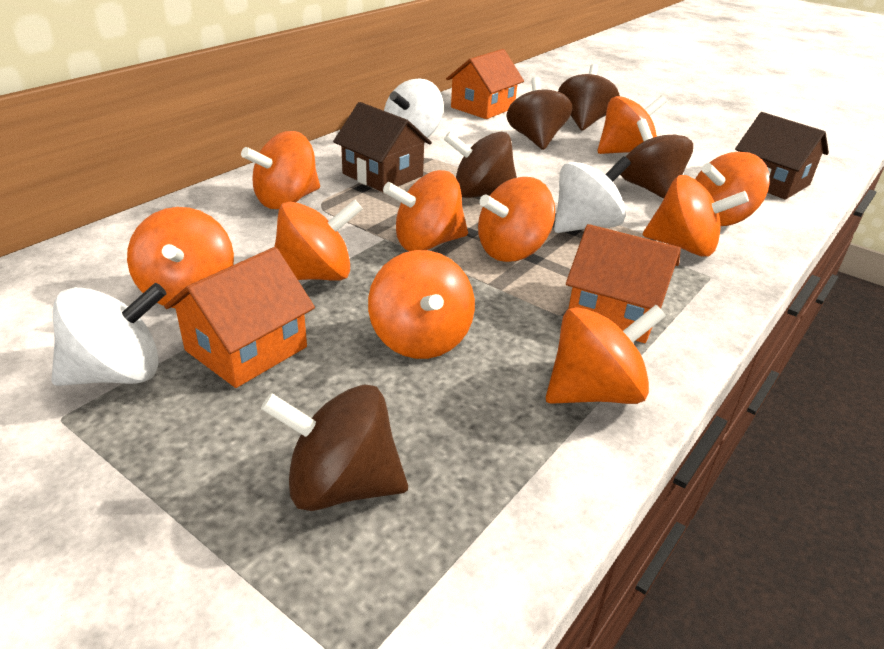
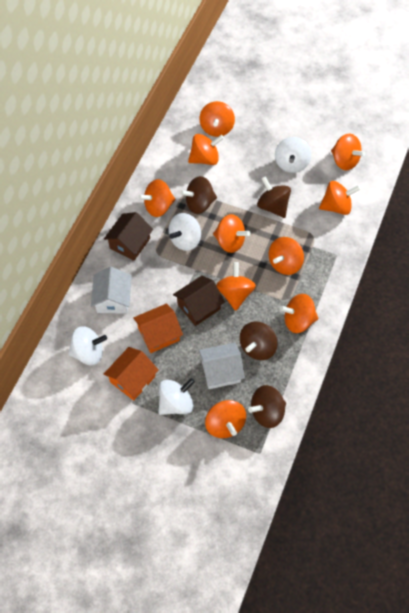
brown spinning top: 5 -> 4
orange house: 3 -> 2
white house: 0 -> 2
white spinning top: 3 -> 4

